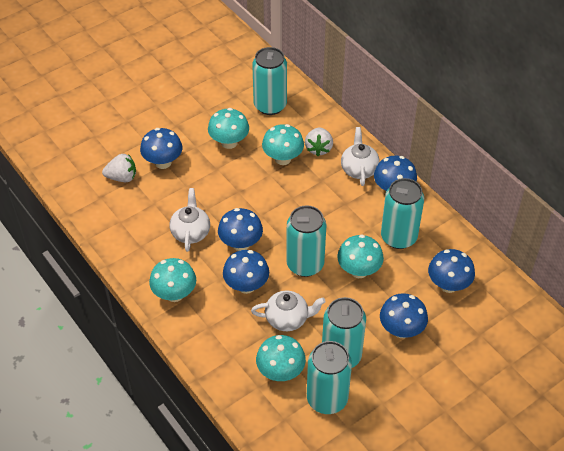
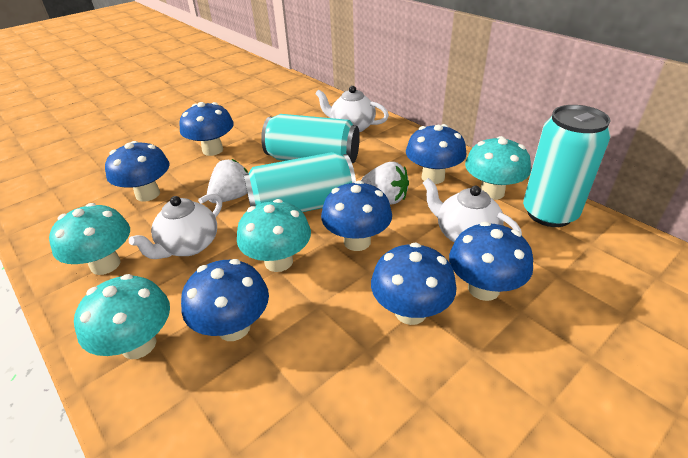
blue mushroom: 6 -> 7
turquoise can: 5 -> 3
turquoise mushroom: 5 -> 4

